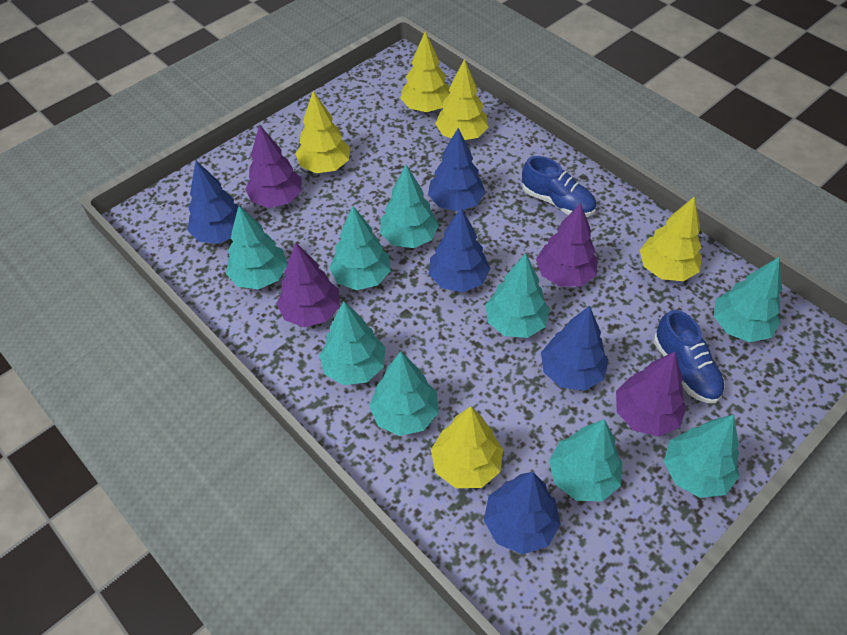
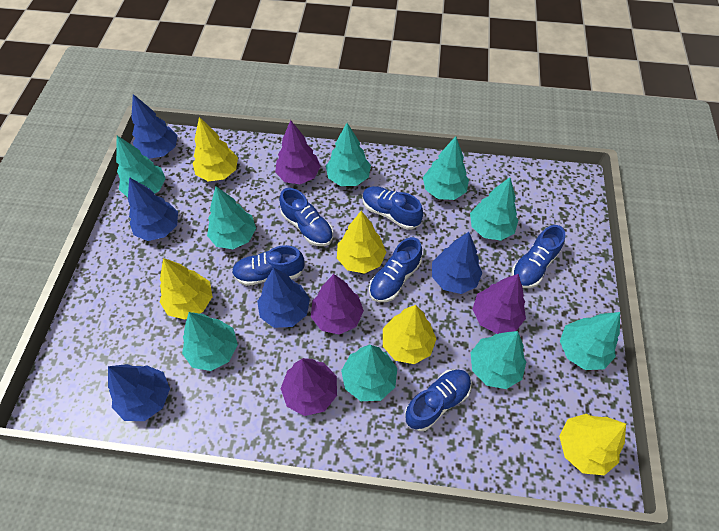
blue shoe: 2 -> 6

